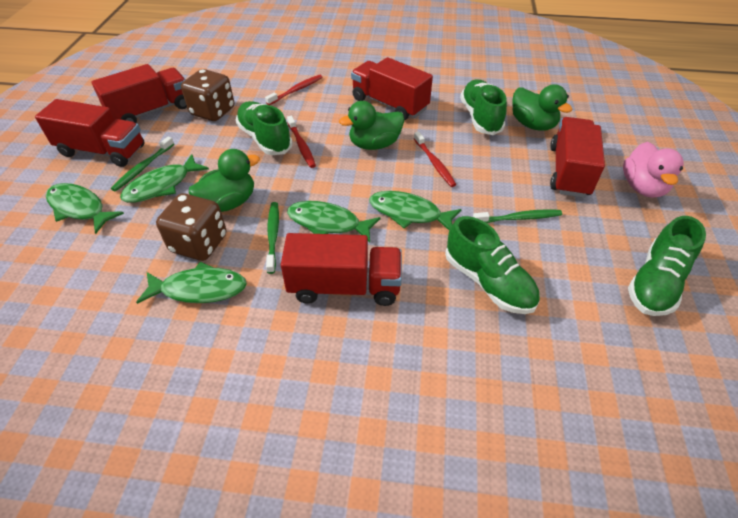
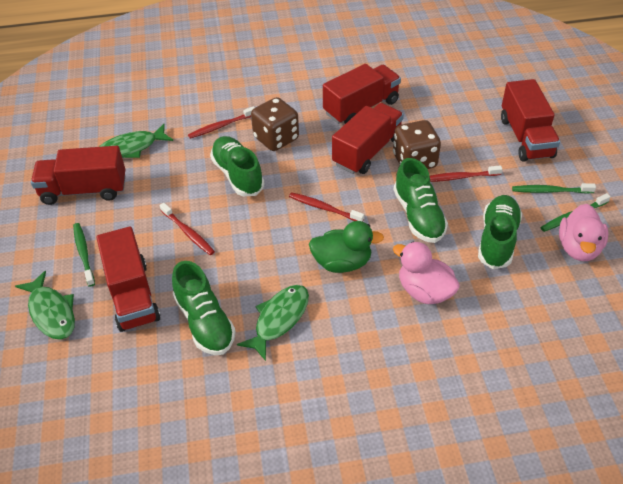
green duck: 3 -> 1
green fish: 5 -> 3
pink duck: 1 -> 2
red toothbrush: 3 -> 4

